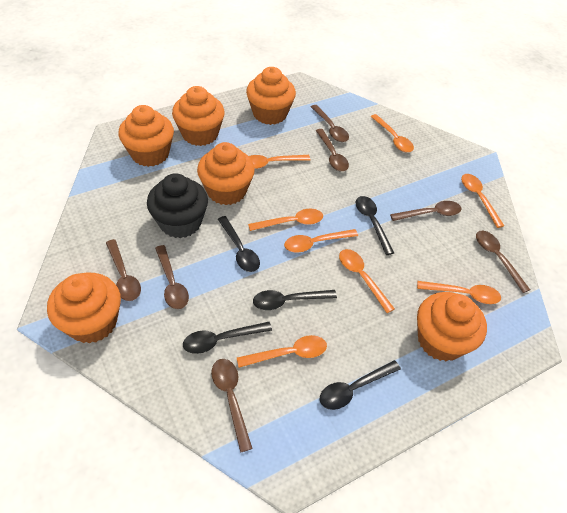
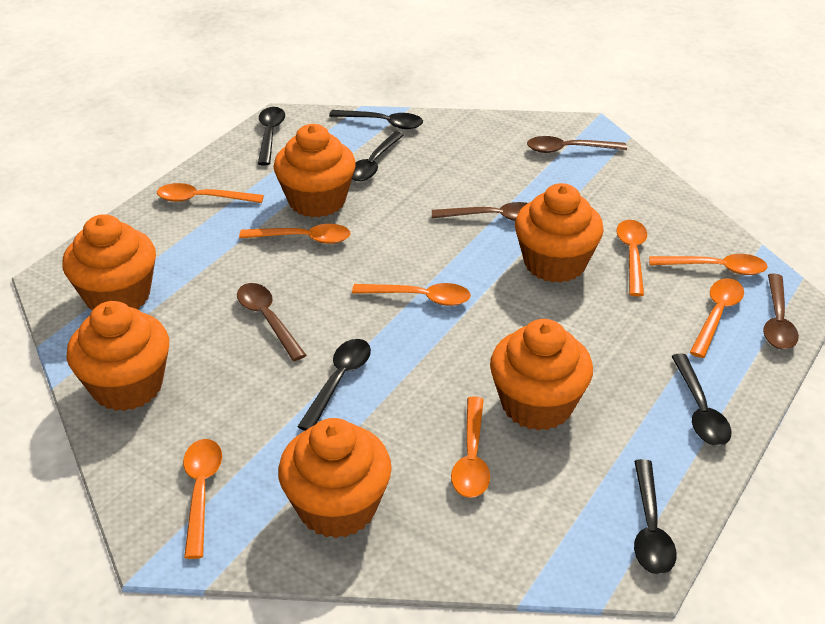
black cupcake: 1 -> 0
black spoon: 5 -> 6
brown spoon: 7 -> 4

